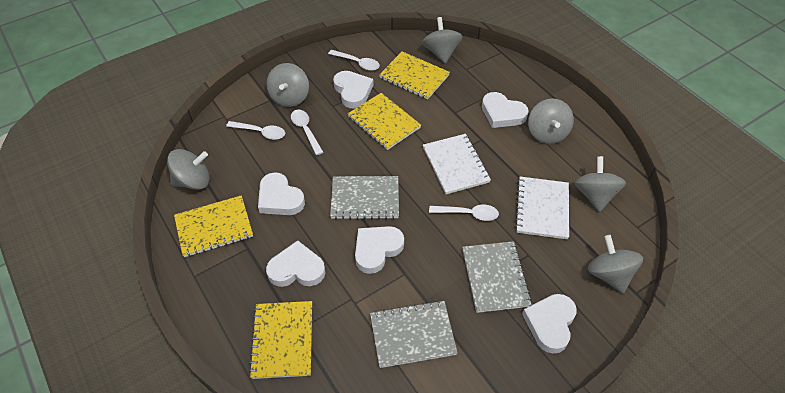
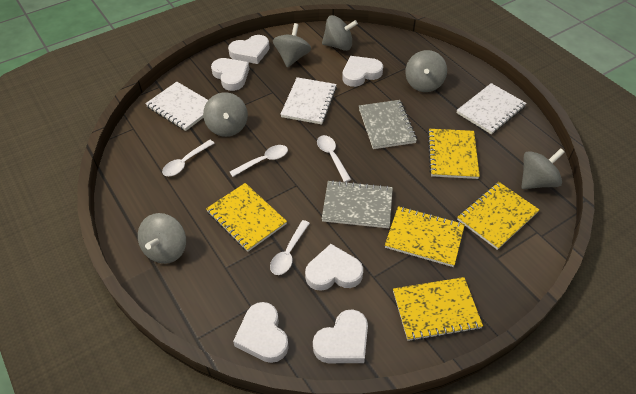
grey notebook: 3 -> 2
white notebook: 2 -> 3
yellow notebook: 4 -> 5

